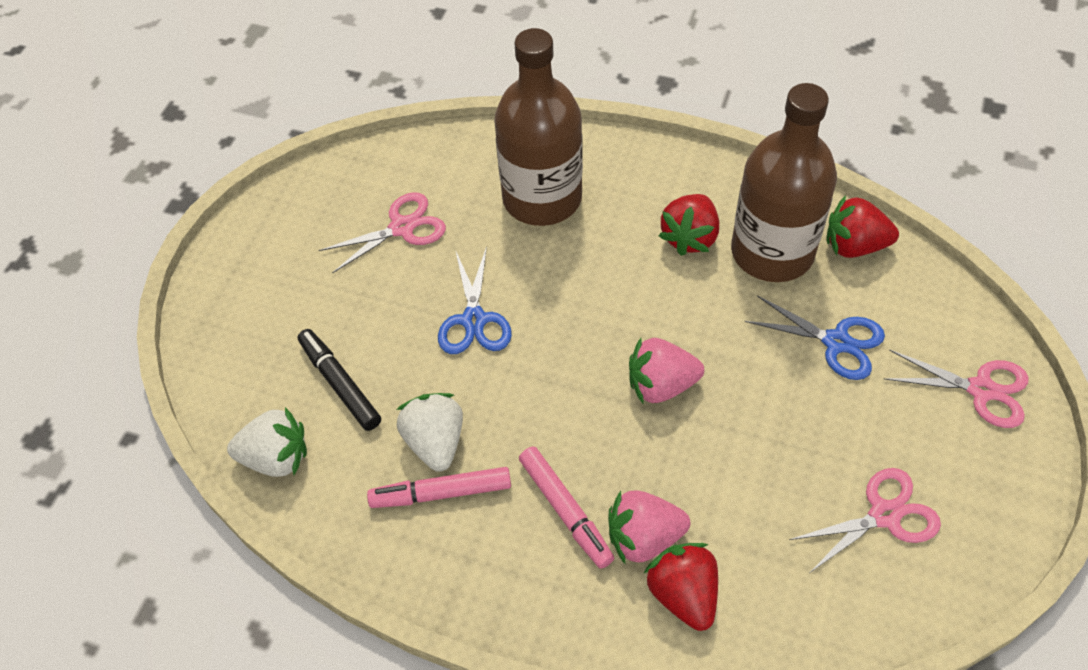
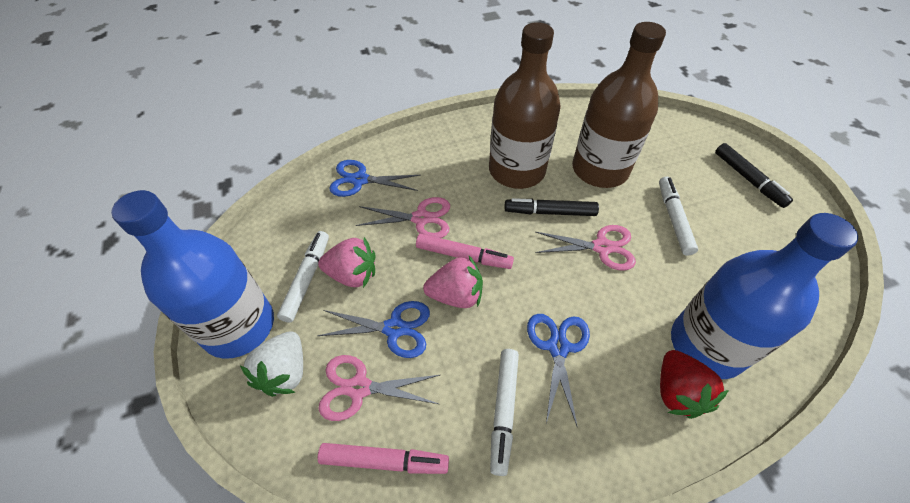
black marker: 1 -> 2
blue bottle: 0 -> 2
blue scissors: 2 -> 3
red strawberry: 3 -> 1
white marker: 0 -> 3
white strawberry: 2 -> 1

